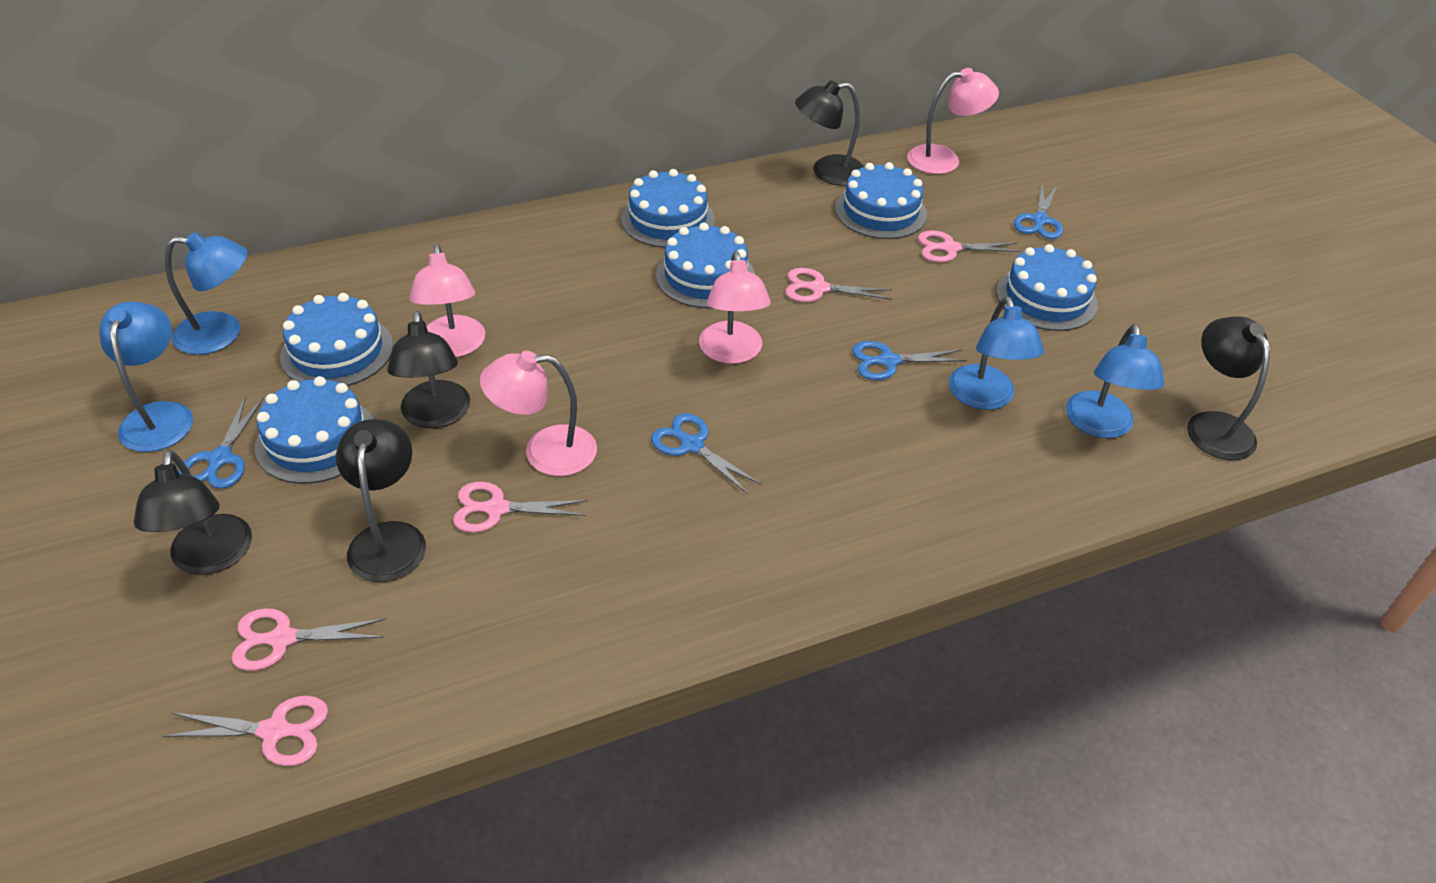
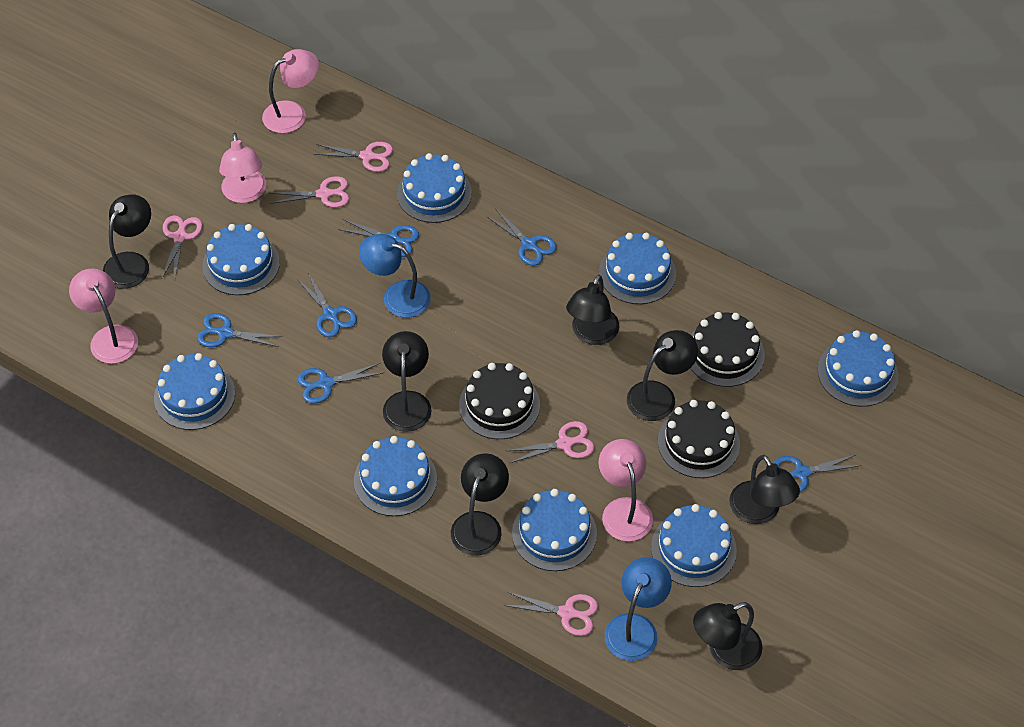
black cake: 0 -> 3
black lamp: 5 -> 7
blue cake: 6 -> 8
blue lamp: 4 -> 2
blue scissors: 4 -> 6

